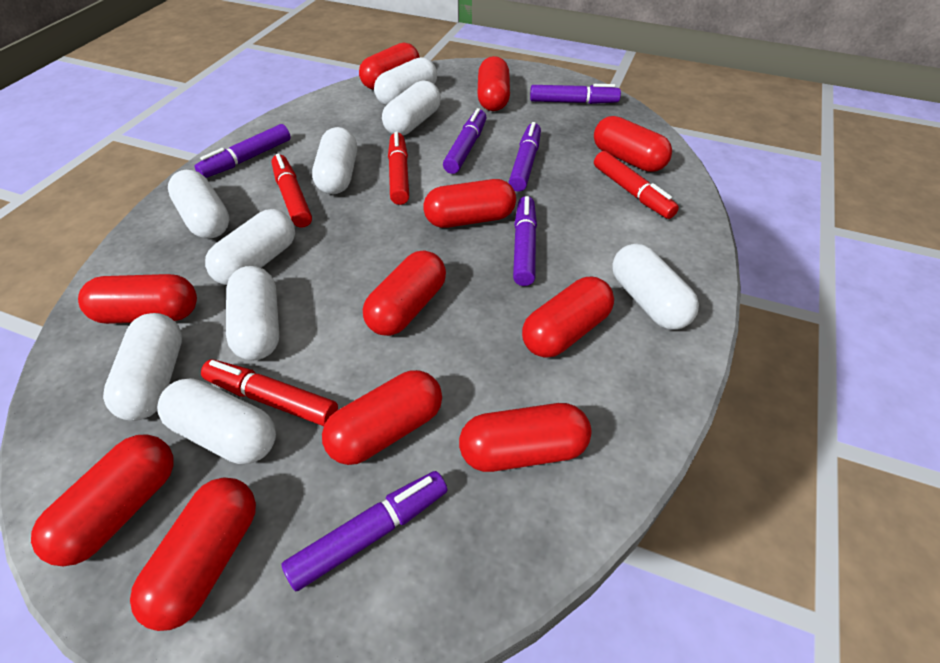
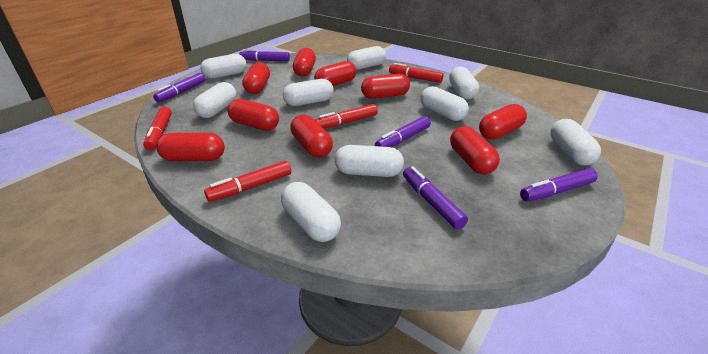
purple marker: 6 -> 5
red capsule: 11 -> 9

